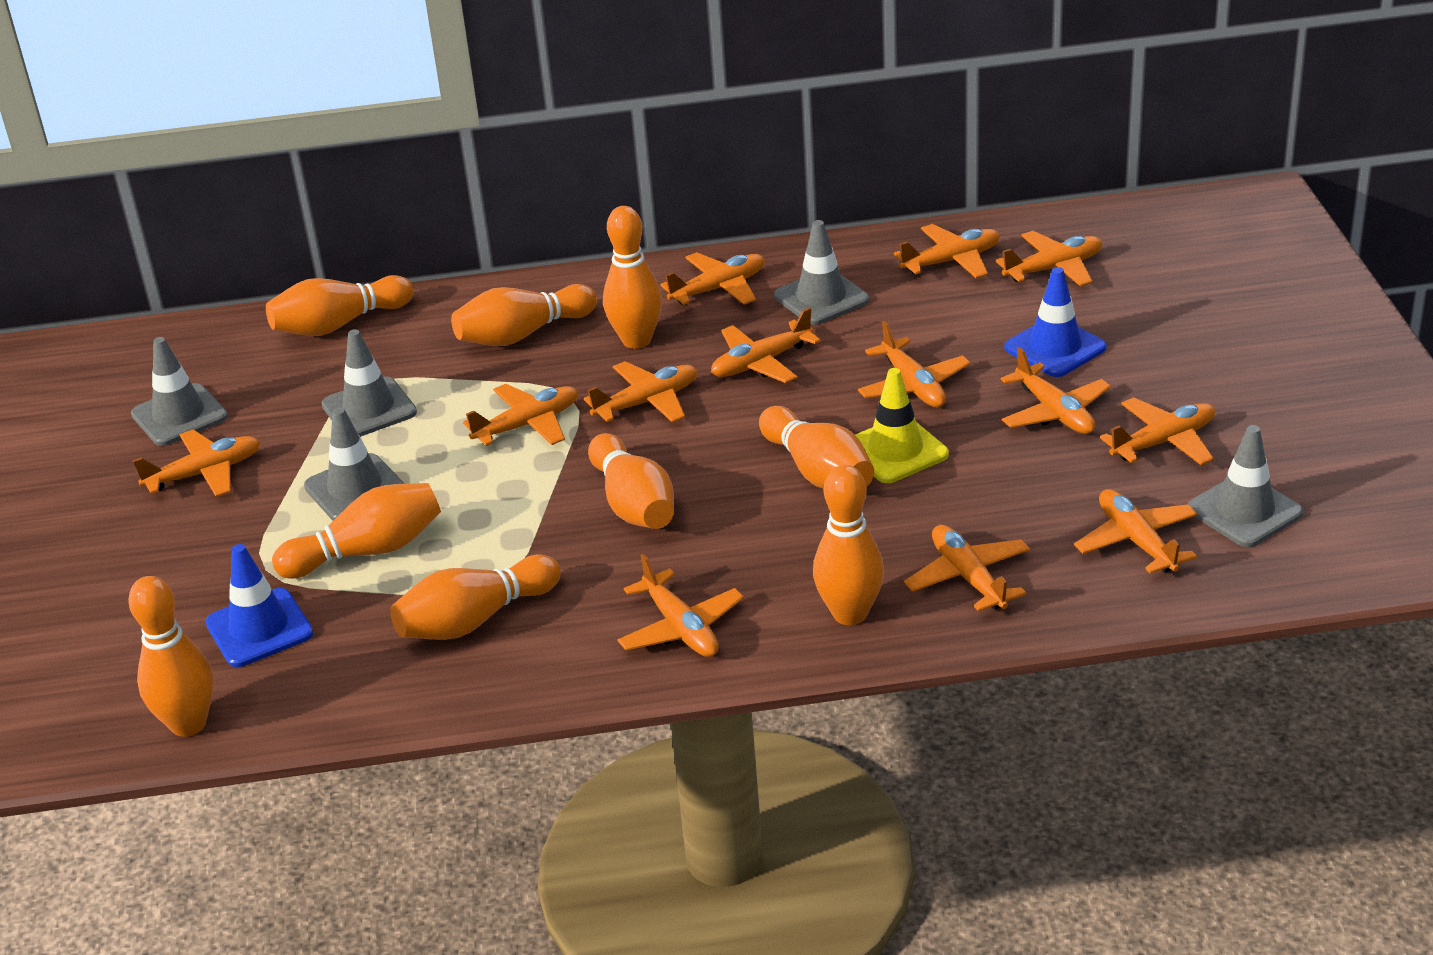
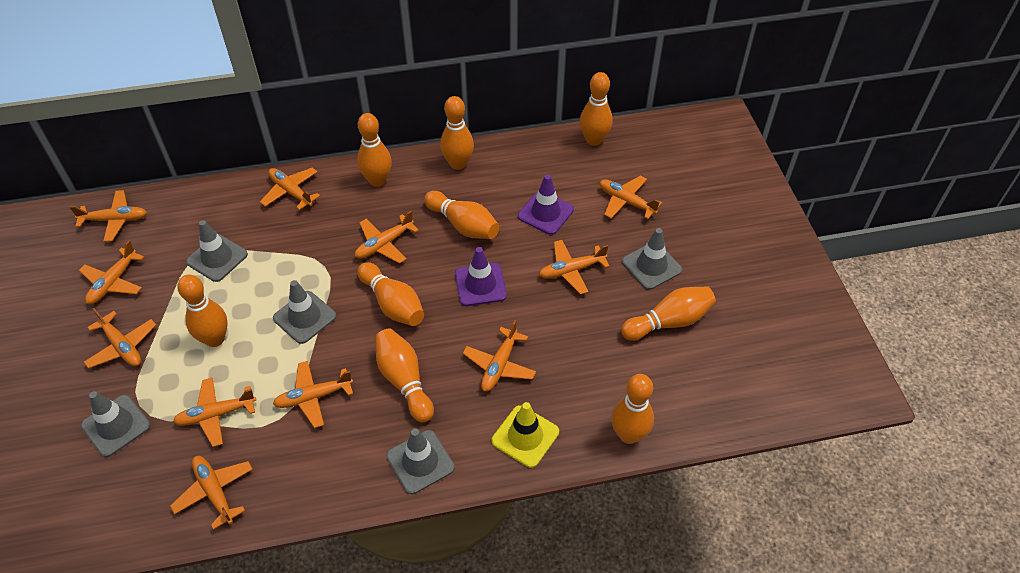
blue traffic cone: 2 -> 0
orange plane: 13 -> 11
purple traffic cone: 0 -> 2

